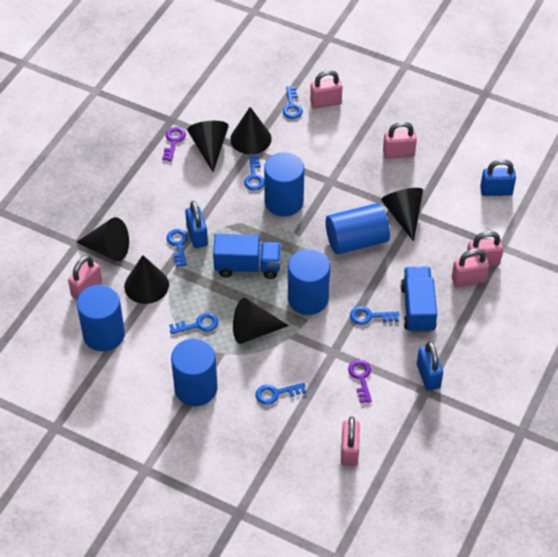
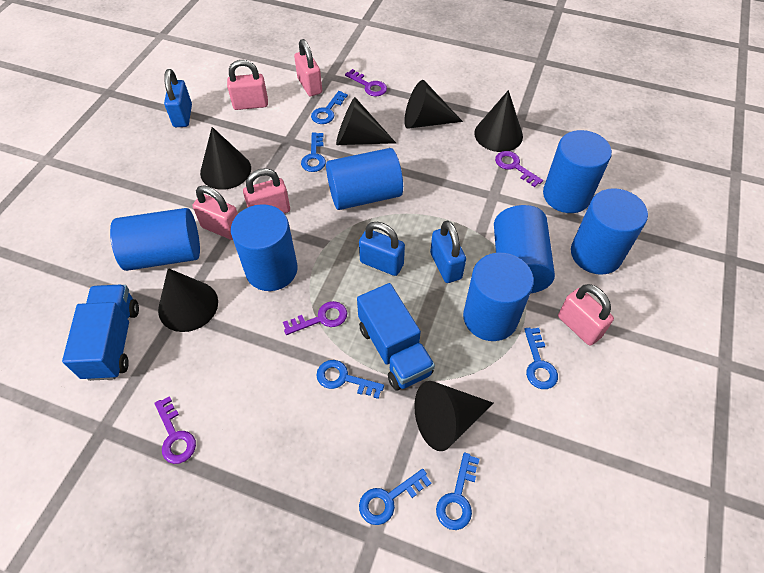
blue cylinder: 5 -> 7
pink padlock: 6 -> 5
purple key: 2 -> 4

